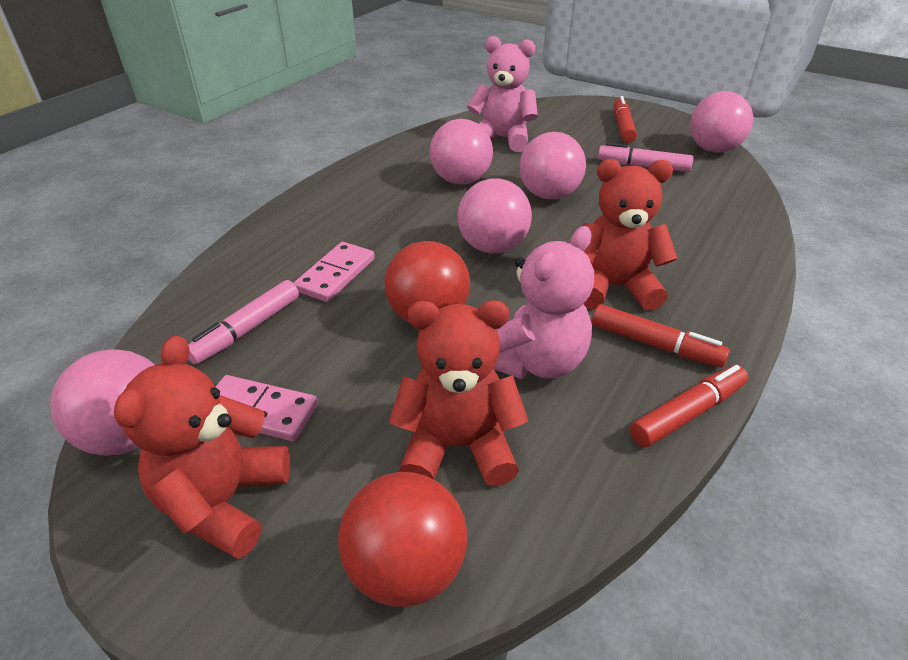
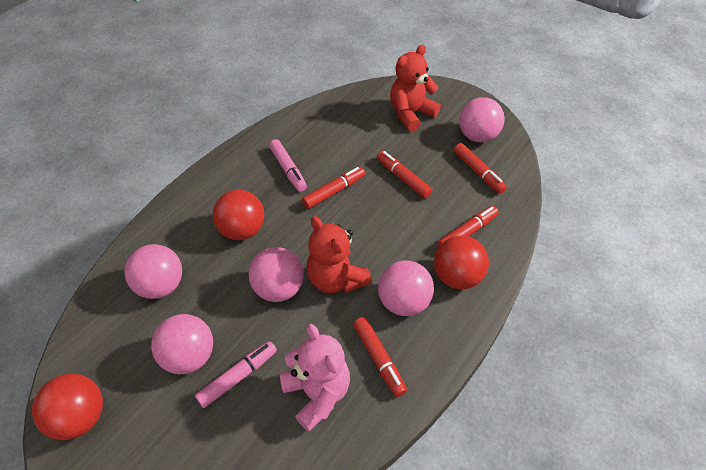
pink domino: 2 -> 0
pink teddy bear: 2 -> 1
red ball: 2 -> 3
red marker: 3 -> 5
red teddy bear: 3 -> 2

